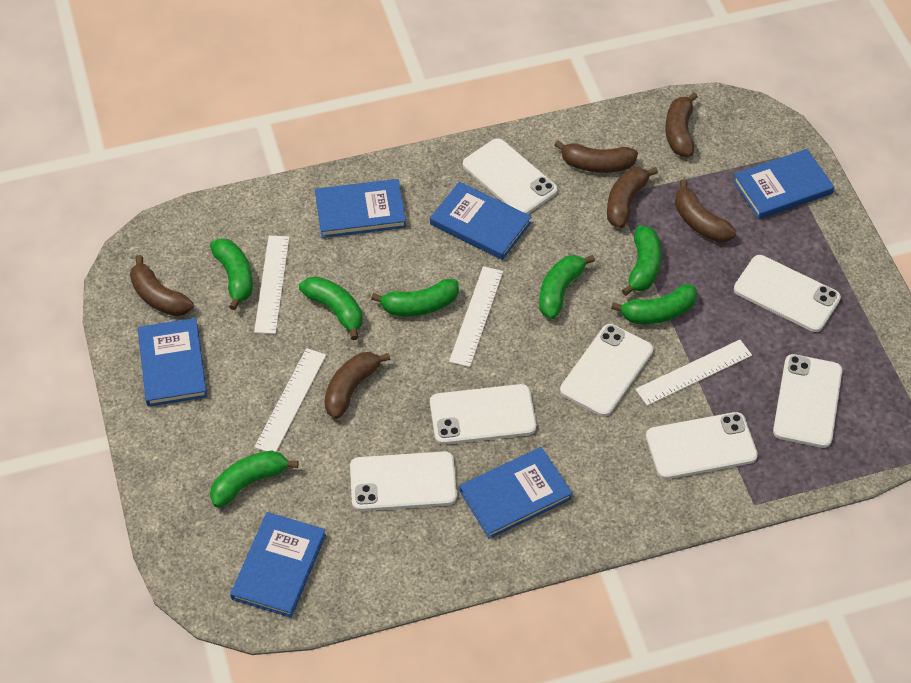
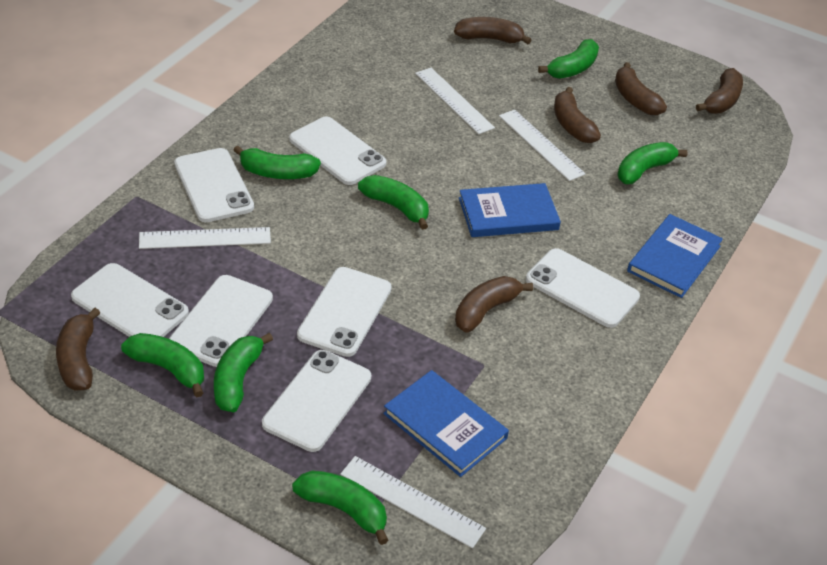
blue book: 6 -> 3

